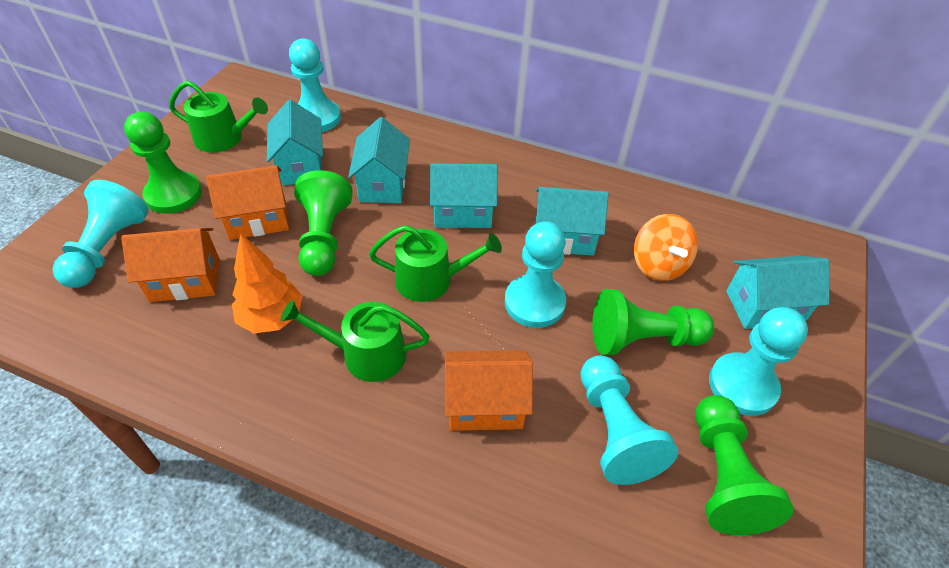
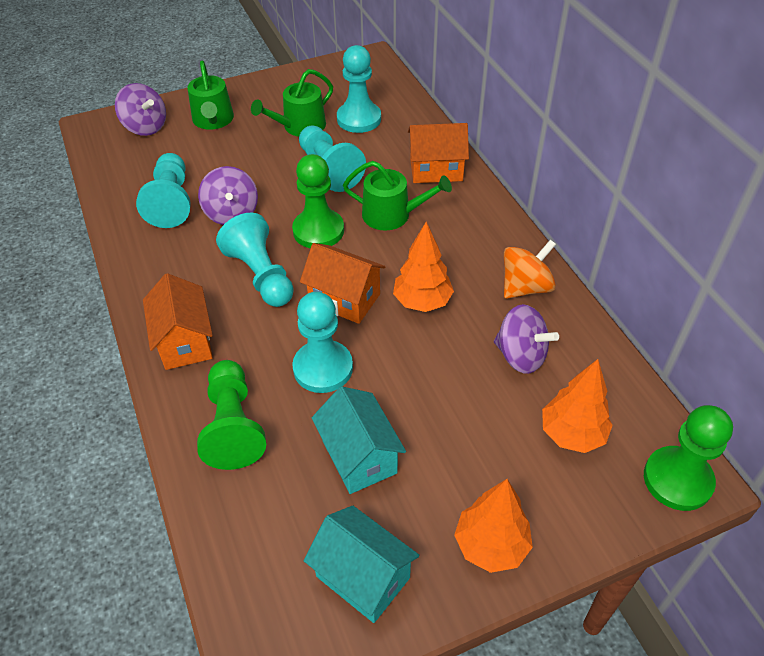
green pawn: 4 -> 3
orange tree: 1 -> 3
purple spinning top: 0 -> 3
turquoise house: 5 -> 2

